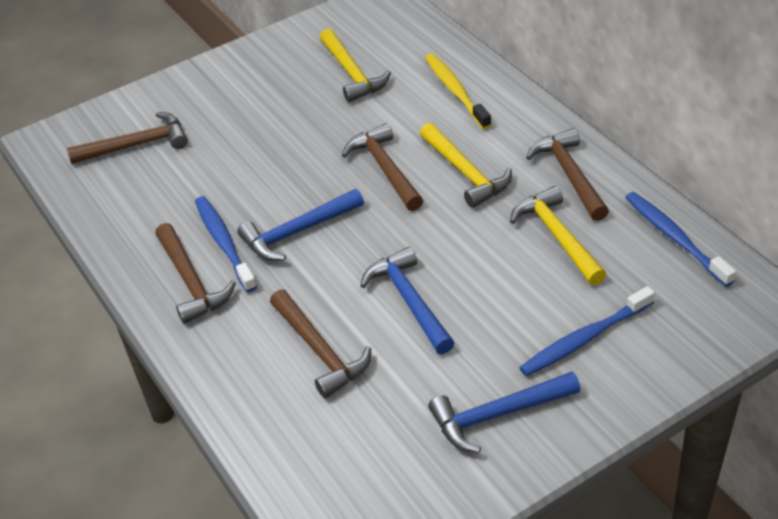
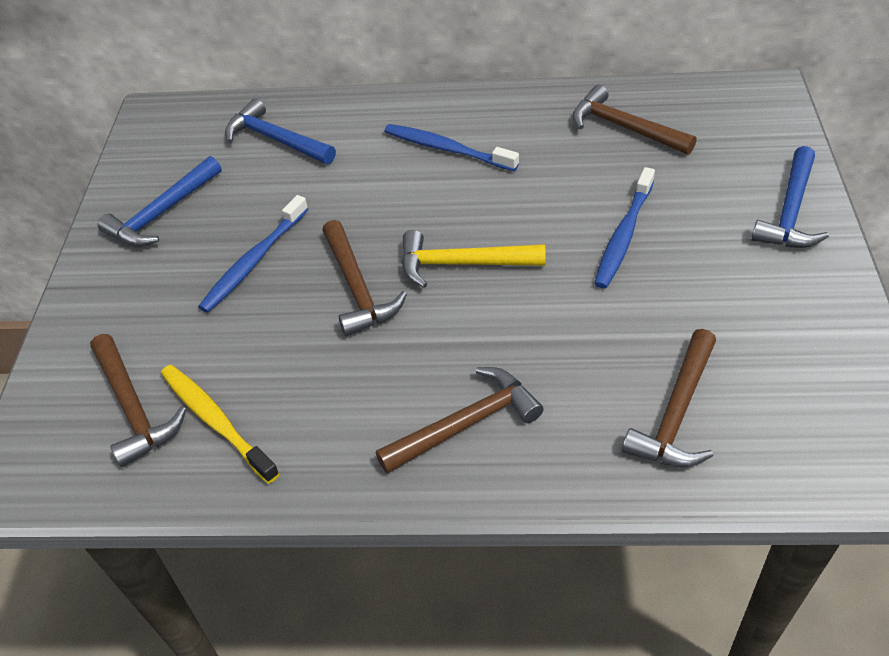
yellow hammer: 3 -> 1

